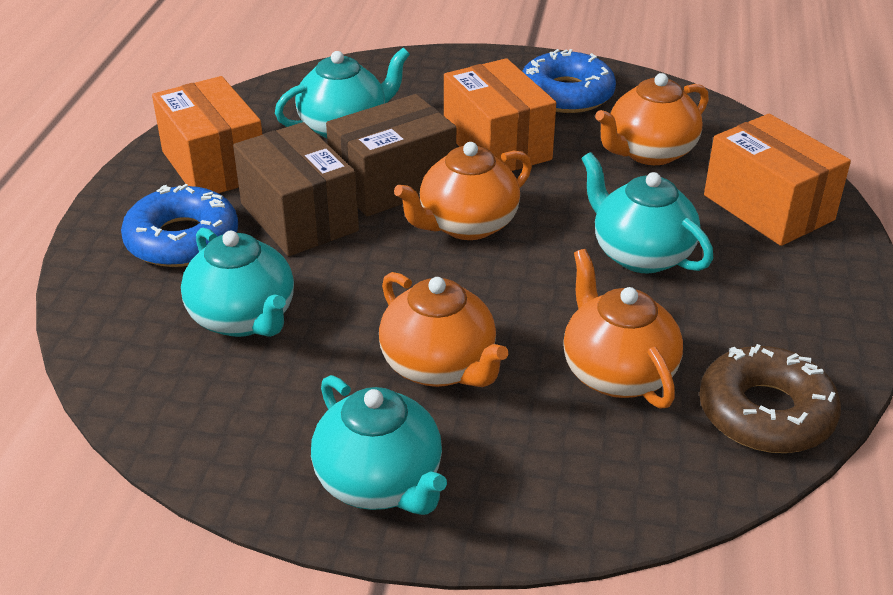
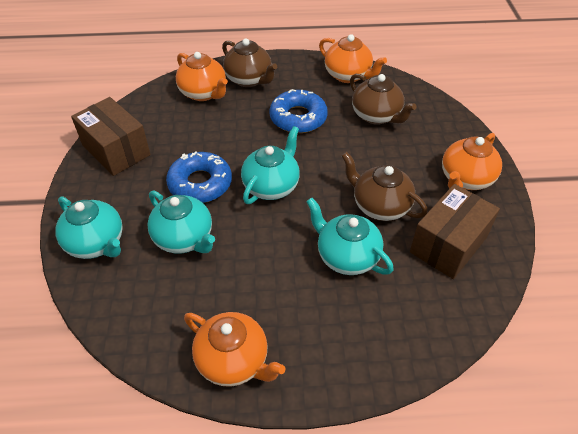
brown donut: 1 -> 0
brown teapot: 0 -> 3
orange box: 3 -> 0

